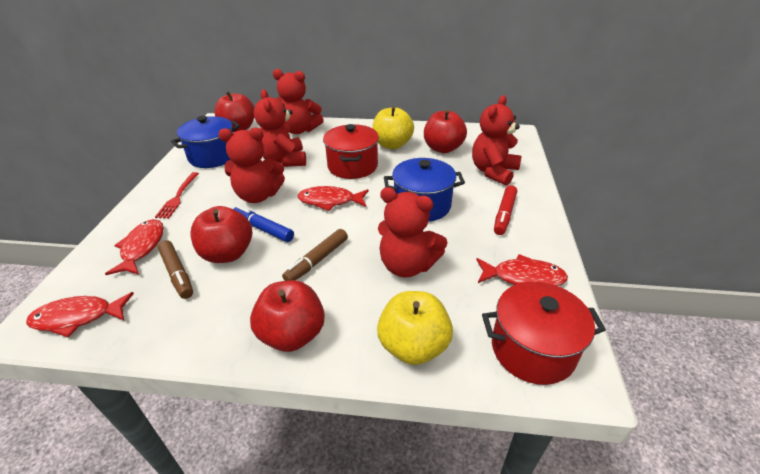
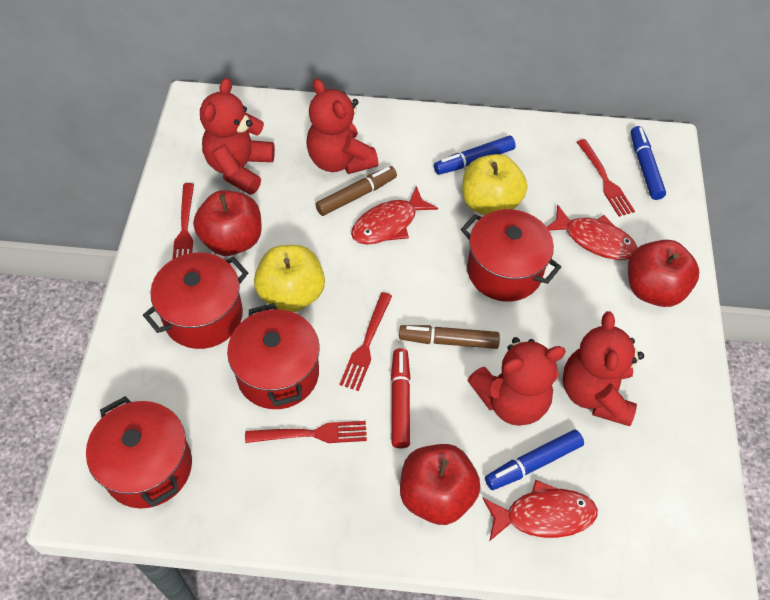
blue marker: 1 -> 3
blue pot: 2 -> 0
red apple: 4 -> 3
red fish: 4 -> 3
red fork: 1 -> 4
red pot: 2 -> 4
red teddy bear: 5 -> 4

